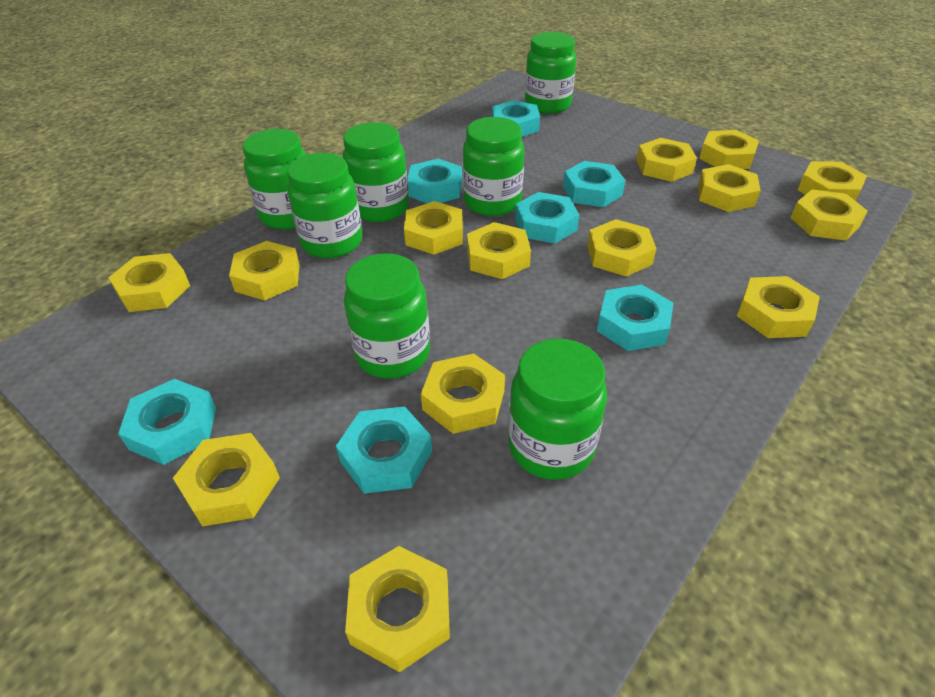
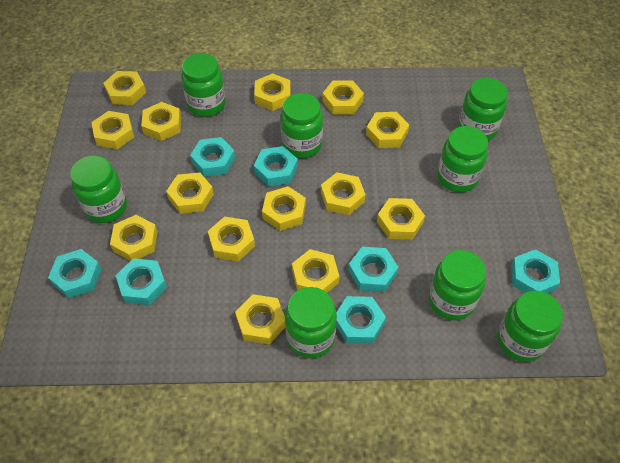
green jar: 7 -> 8

